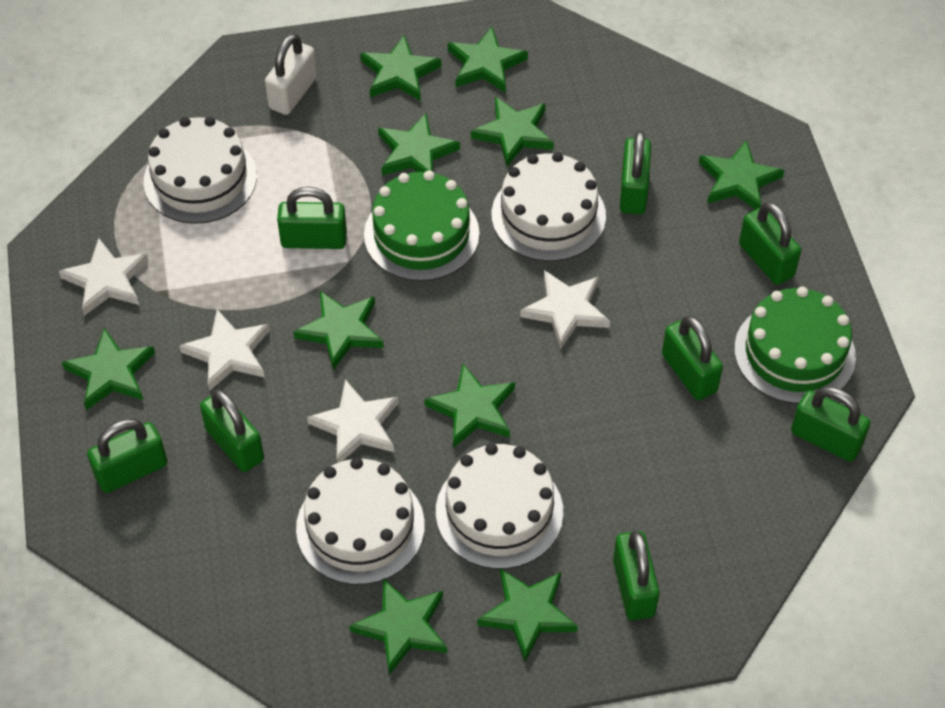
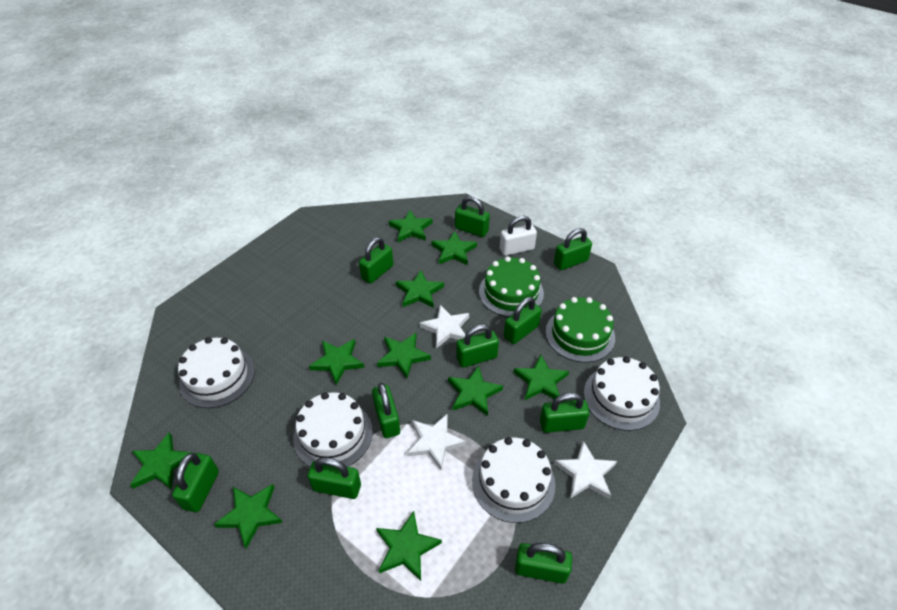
green padlock: 8 -> 10
white star: 4 -> 3

